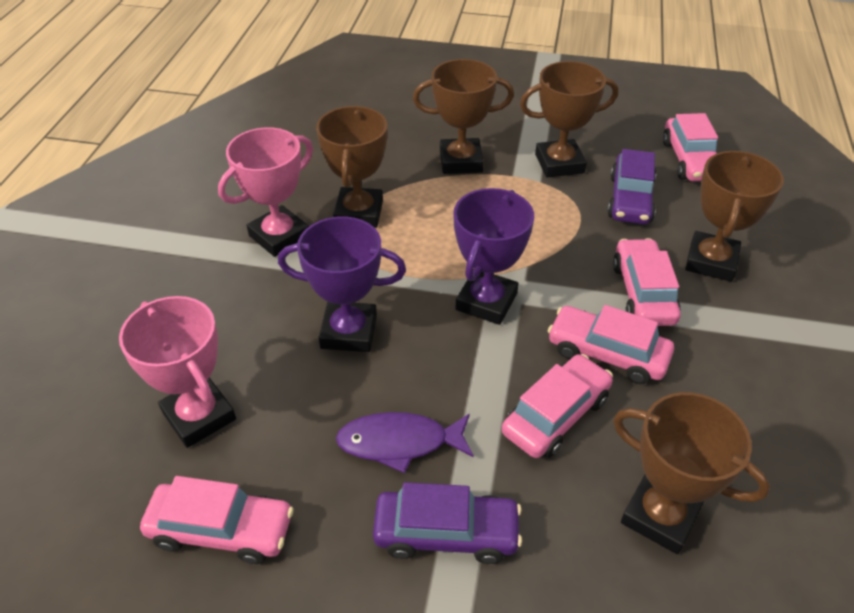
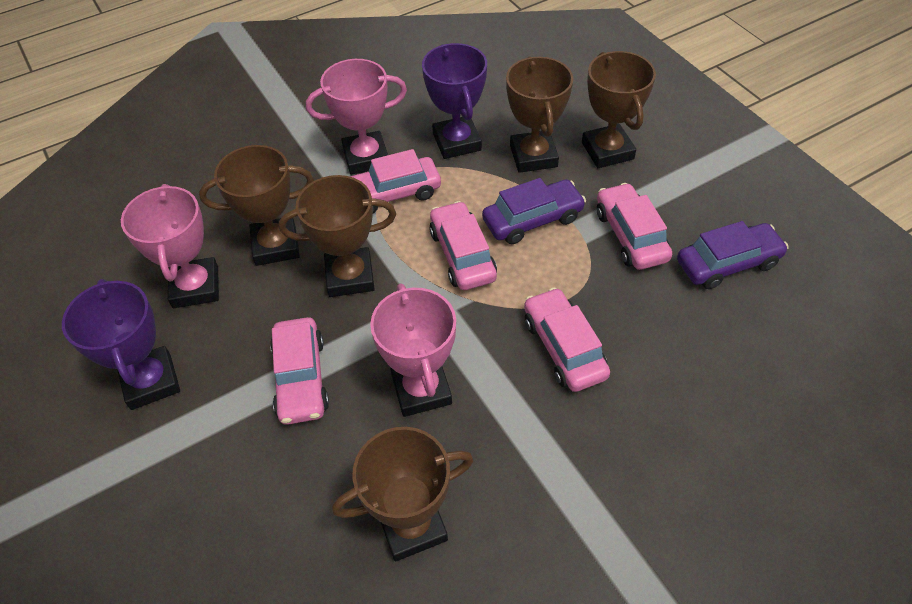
pink trophy: 2 -> 3
purple fish: 1 -> 0

